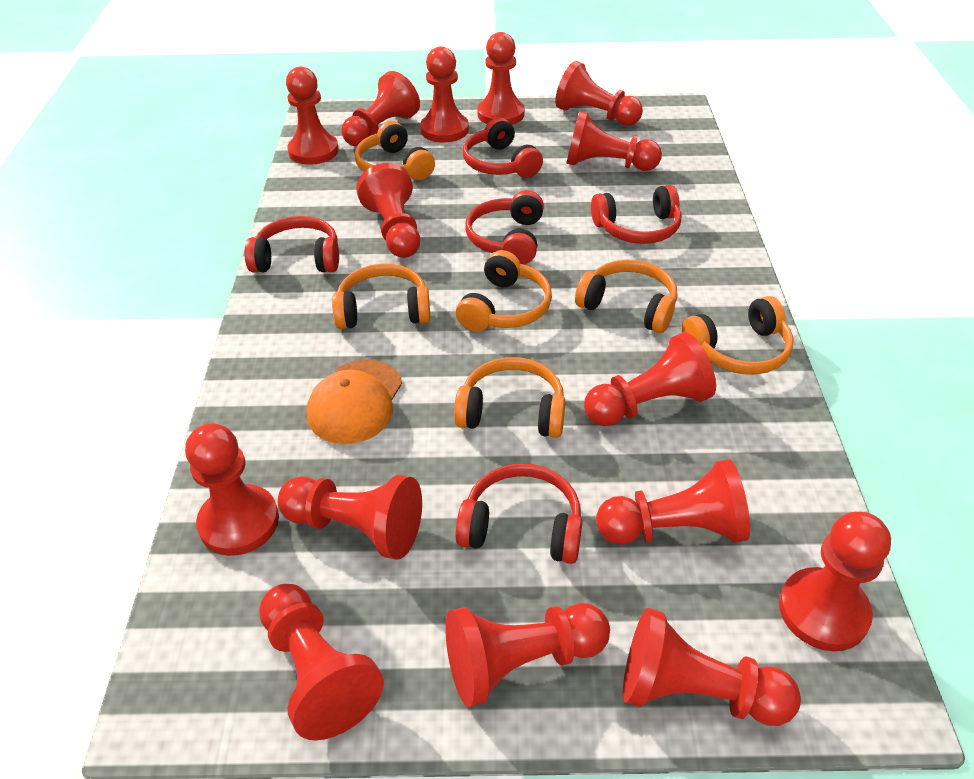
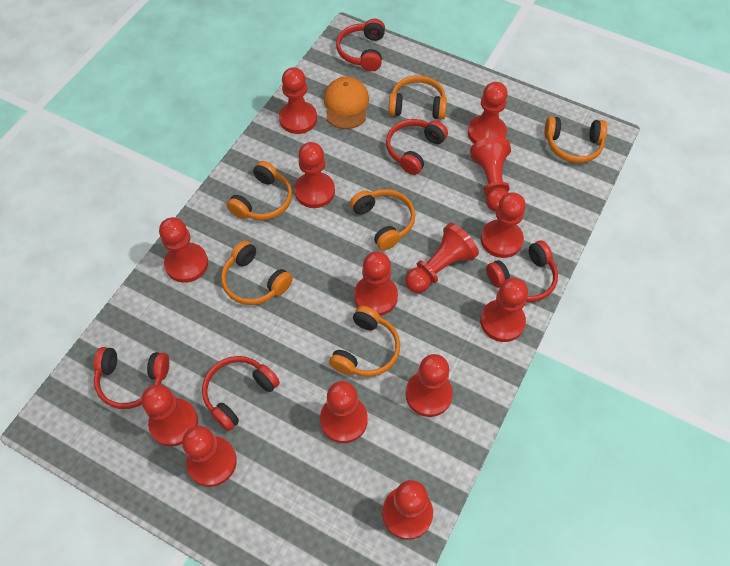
red pawn: 15 -> 14

